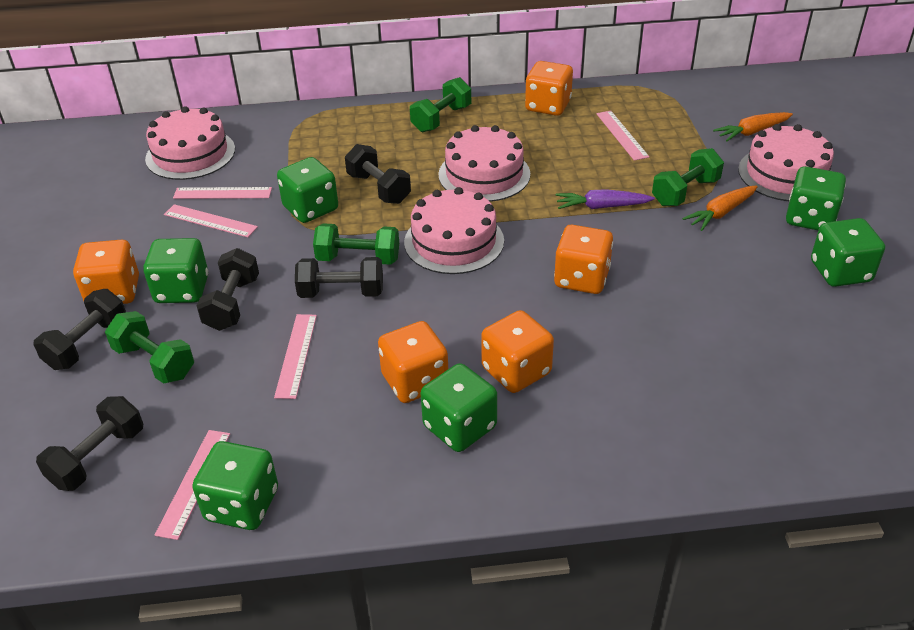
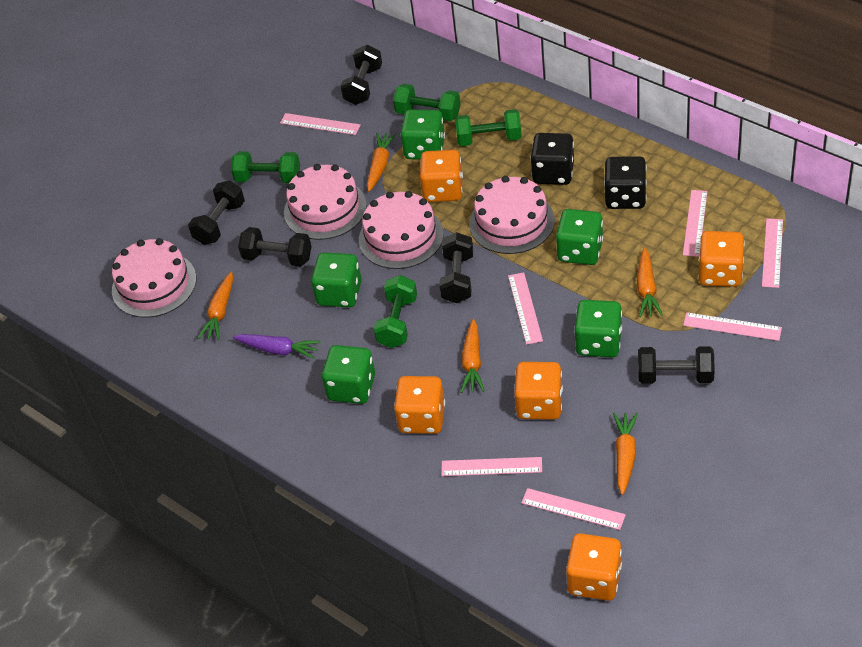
black dice: 0 -> 2
green dice: 6 -> 5
orange carrot: 2 -> 5
pink ruler: 5 -> 7

